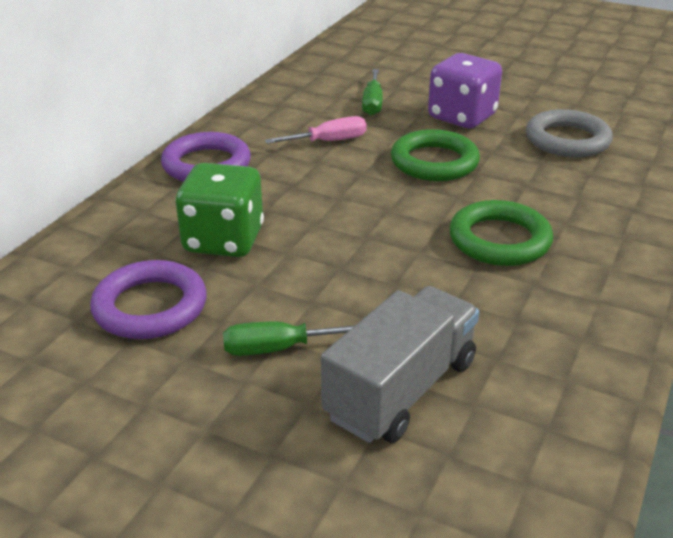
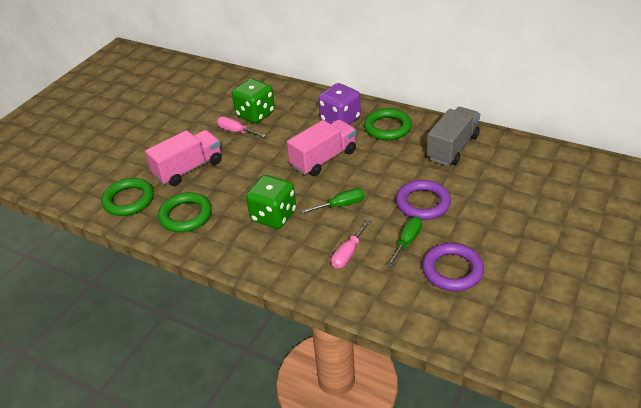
green dice: 1 -> 2
green ring: 2 -> 3
grey ring: 1 -> 0
pink screwdriver: 1 -> 2
pink truck: 0 -> 2

